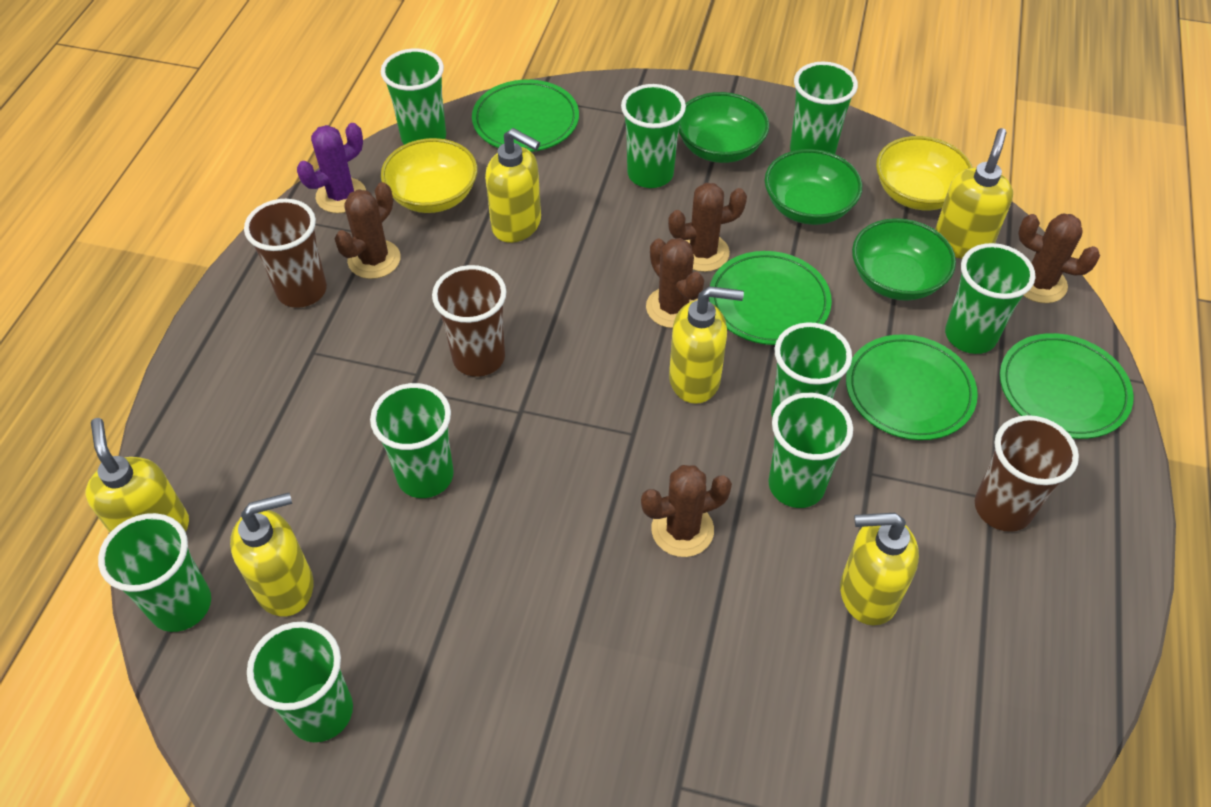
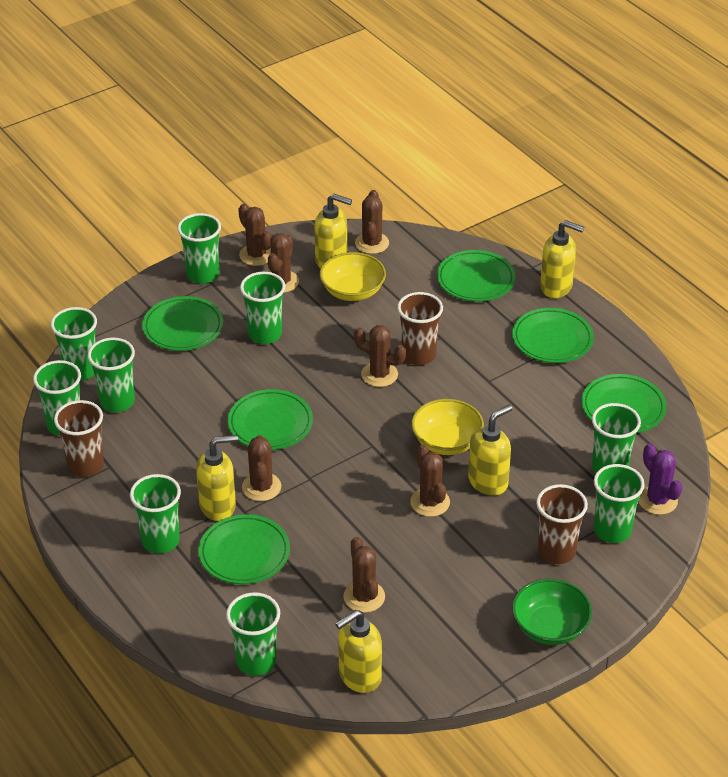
brown cactus: 5 -> 7
green bowl: 3 -> 1
green plate: 4 -> 6
yellow soap dispenser: 6 -> 5

